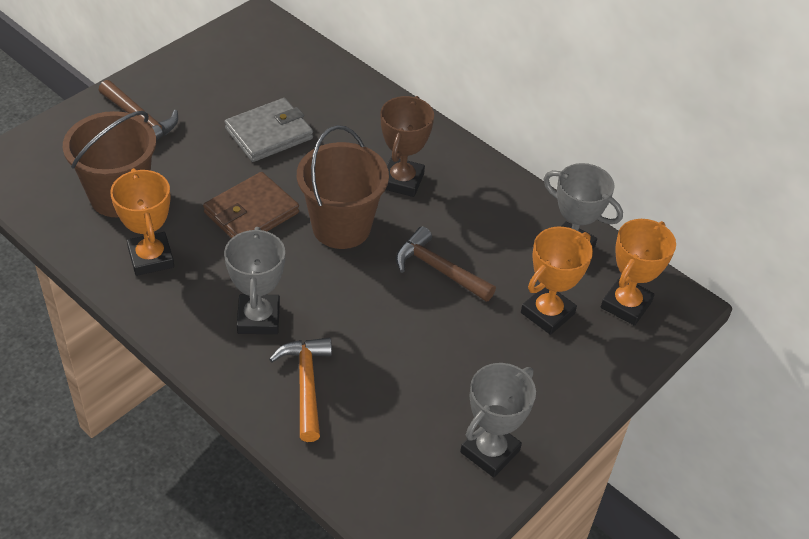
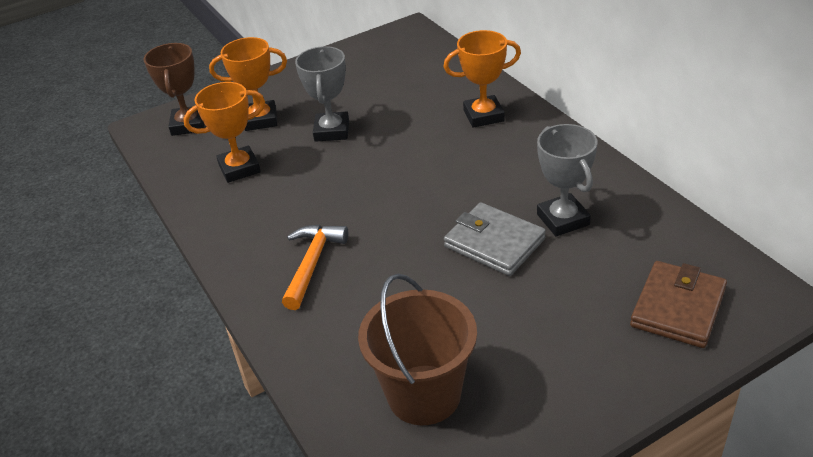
brown bucket: 2 -> 1
brown hammer: 2 -> 0
grey trophy: 3 -> 2

